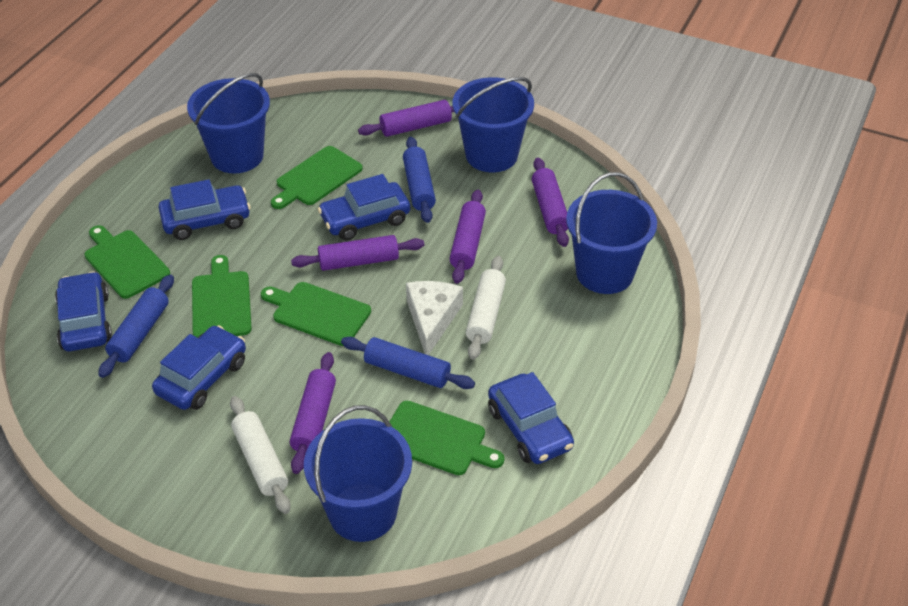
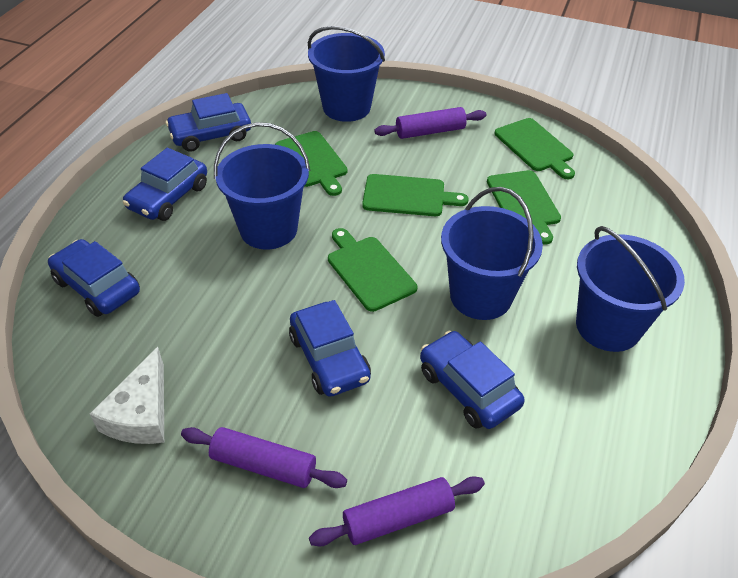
blue rolling pin: 3 -> 0
purple rolling pin: 5 -> 3
white rolling pin: 2 -> 0

